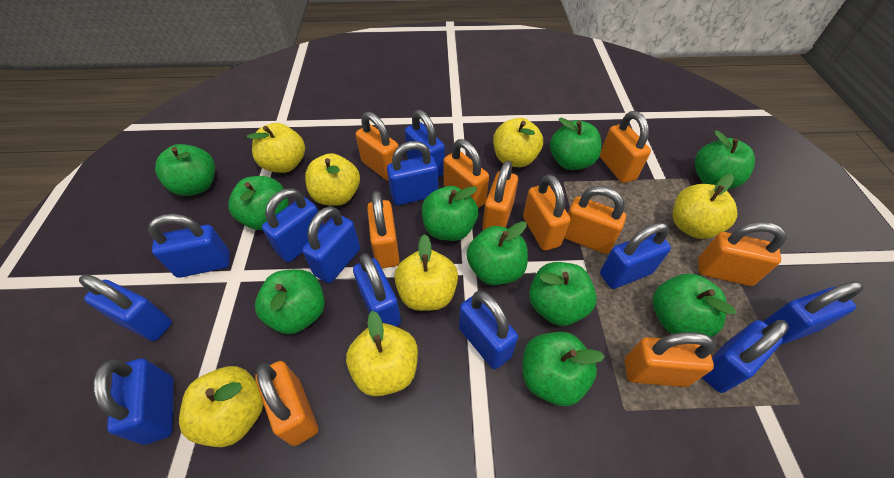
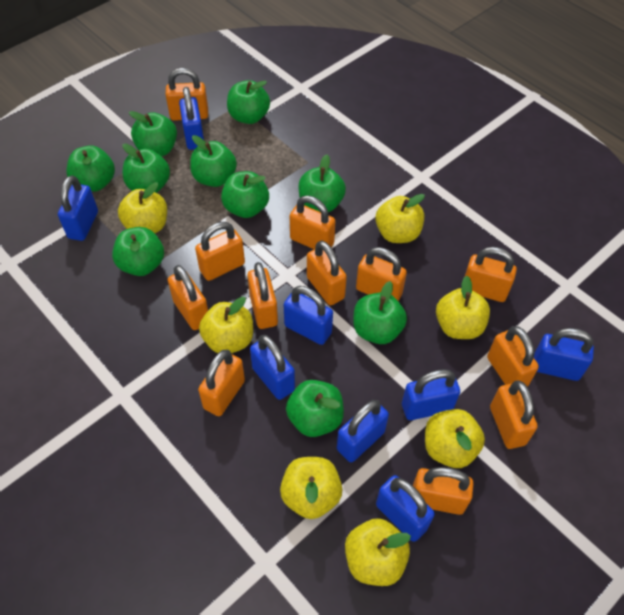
blue padlock: 12 -> 8
orange padlock: 10 -> 12

